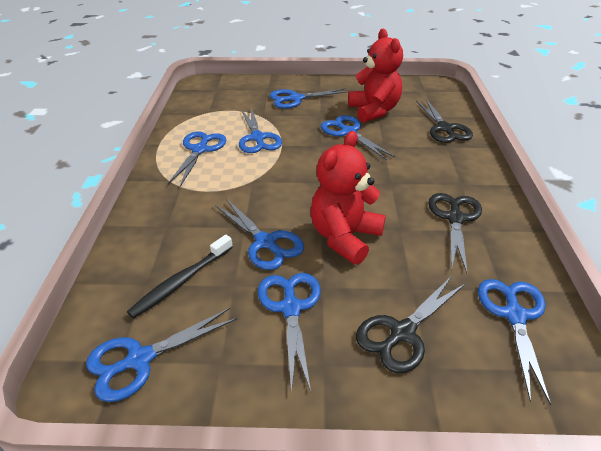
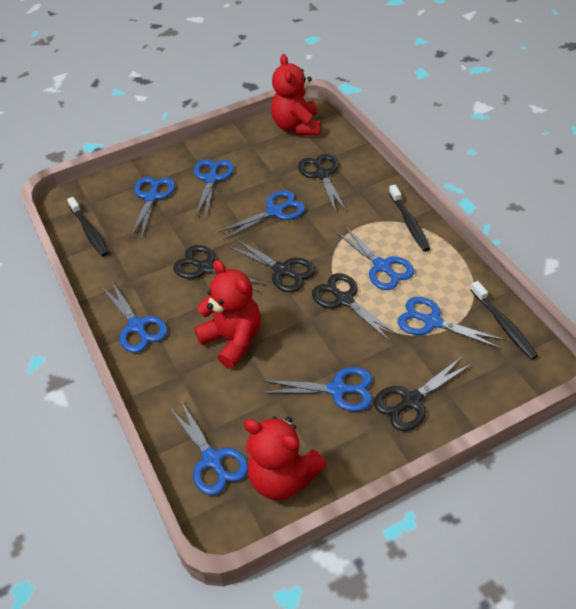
black scissors: 3 -> 5
black toothbrush: 1 -> 3
red teddy bear: 2 -> 3

